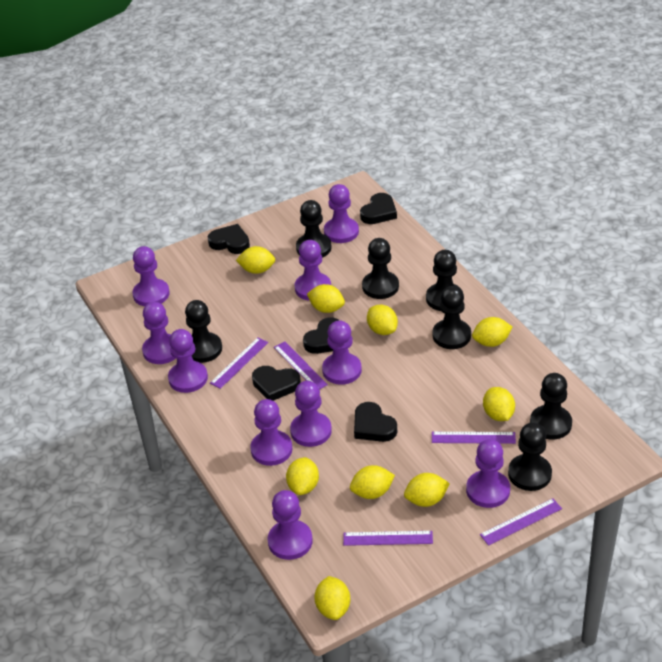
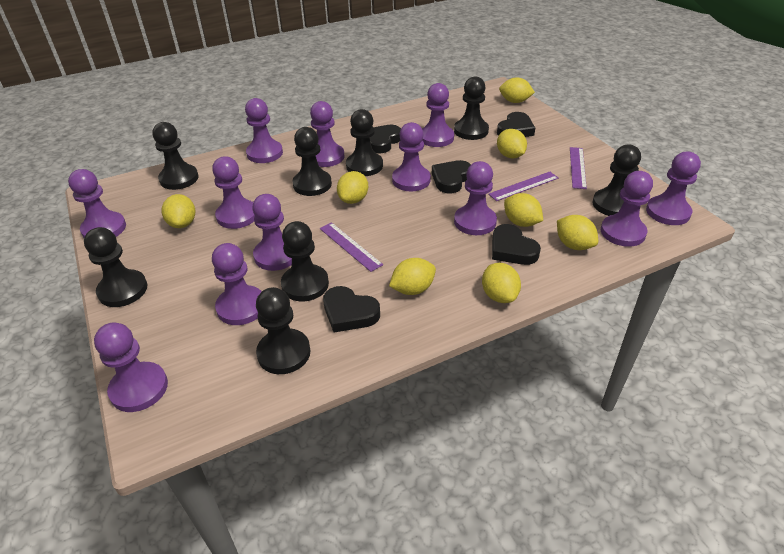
black pawn: 7 -> 8
purple pawn: 10 -> 12
purple ruler: 5 -> 3
yellow lemon: 9 -> 8

